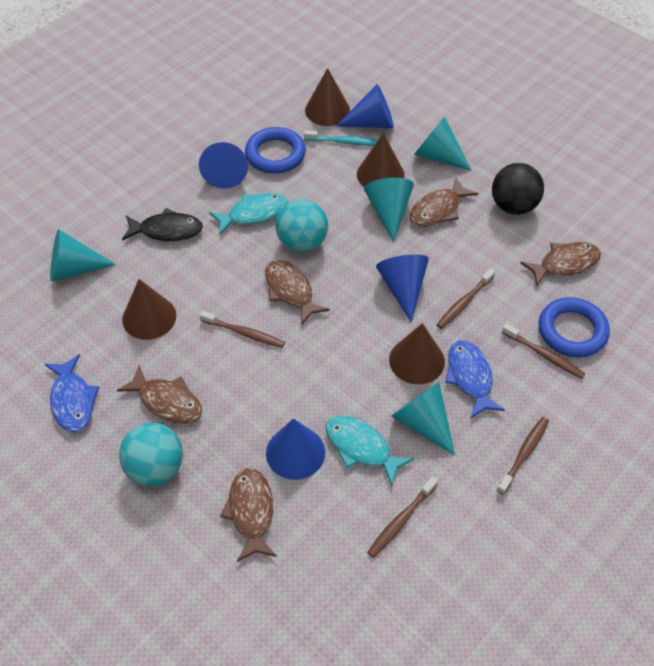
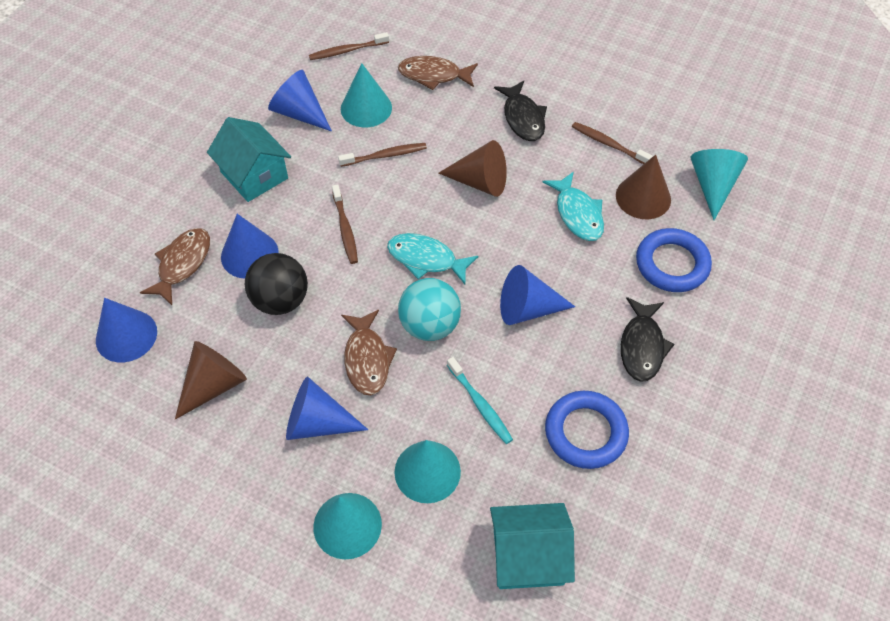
black fish: 1 -> 2
blue cone: 4 -> 5
blue fish: 2 -> 0
brown cone: 4 -> 3
brown fish: 5 -> 3
brown toothbrush: 5 -> 4
turquoise ball: 2 -> 1
turquoise house: 0 -> 2

